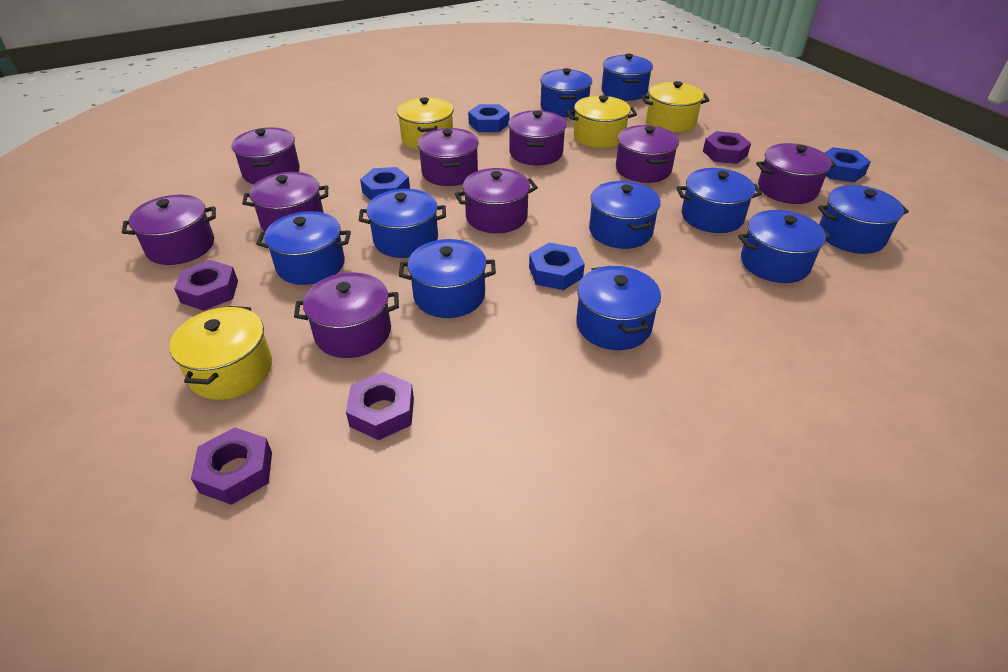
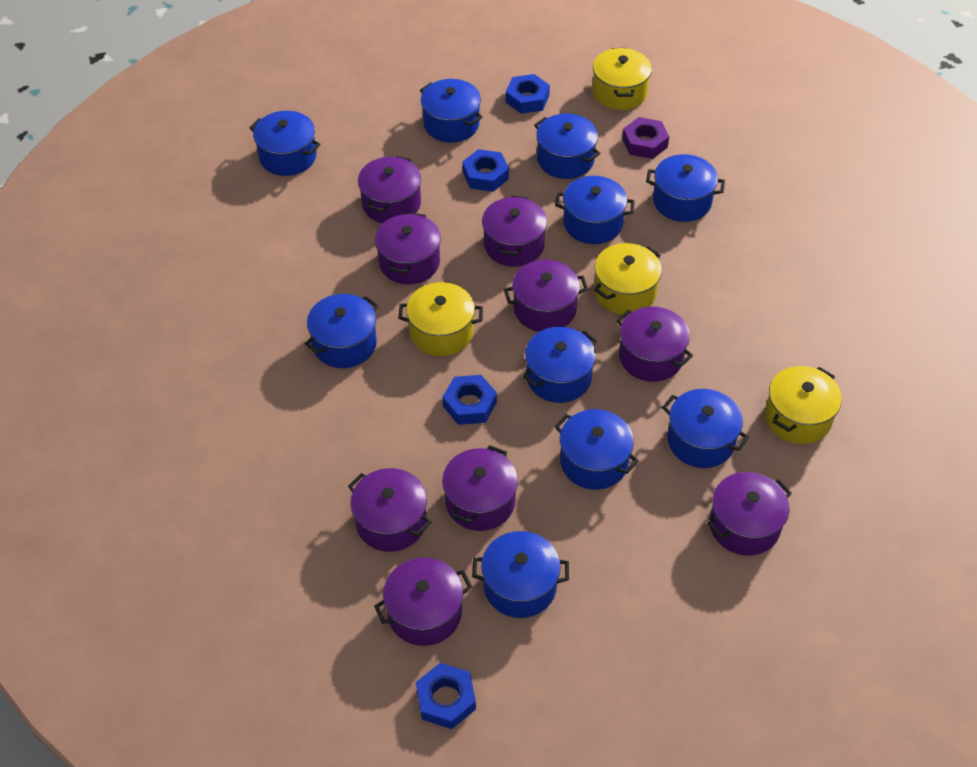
purple nut: 4 -> 1

